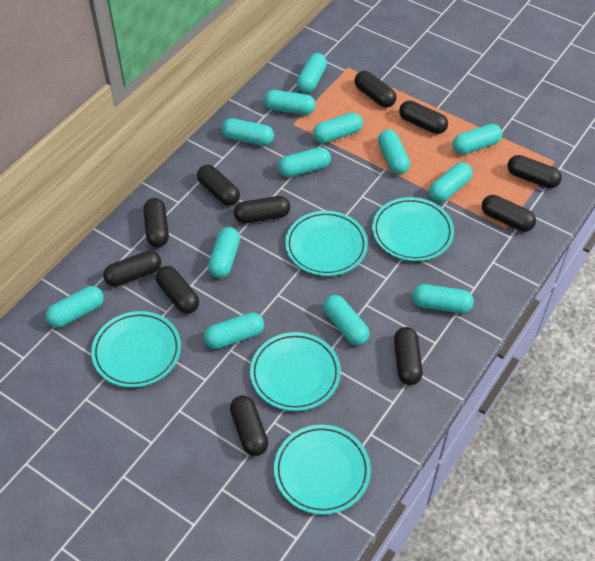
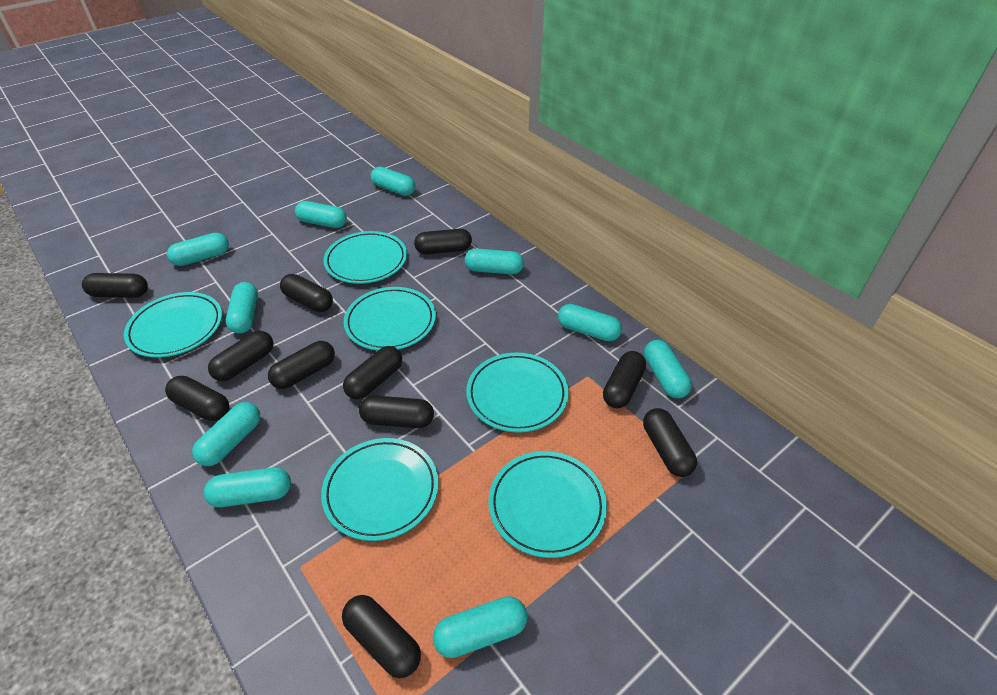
turquoise capsule: 13 -> 10
turquoise plate: 5 -> 6

